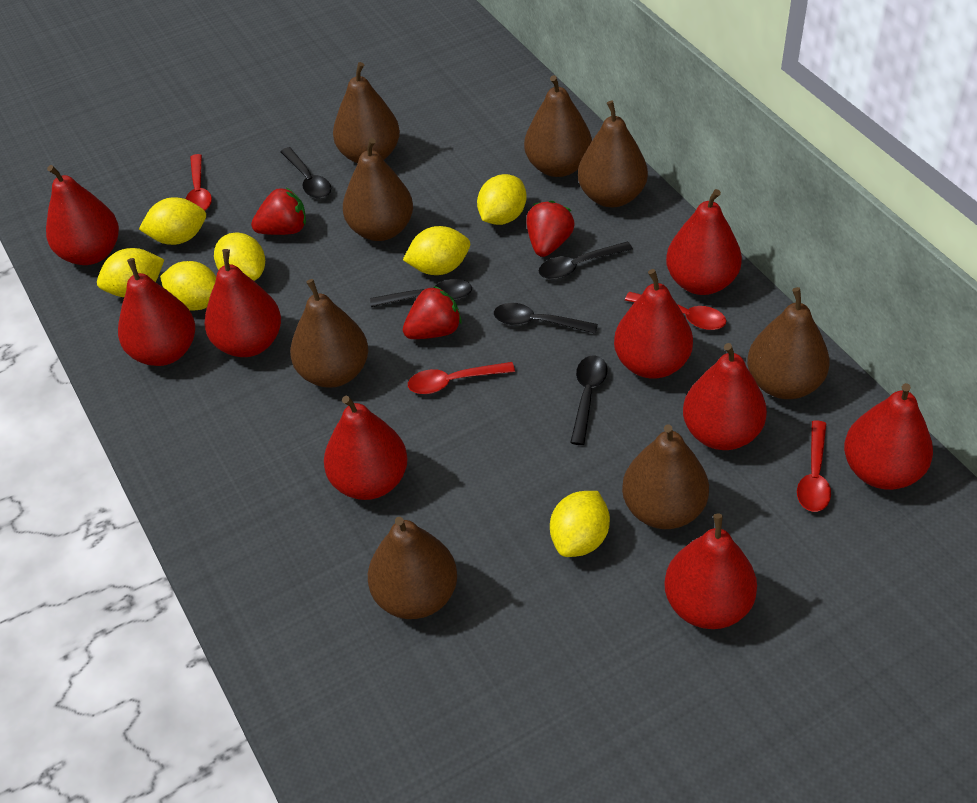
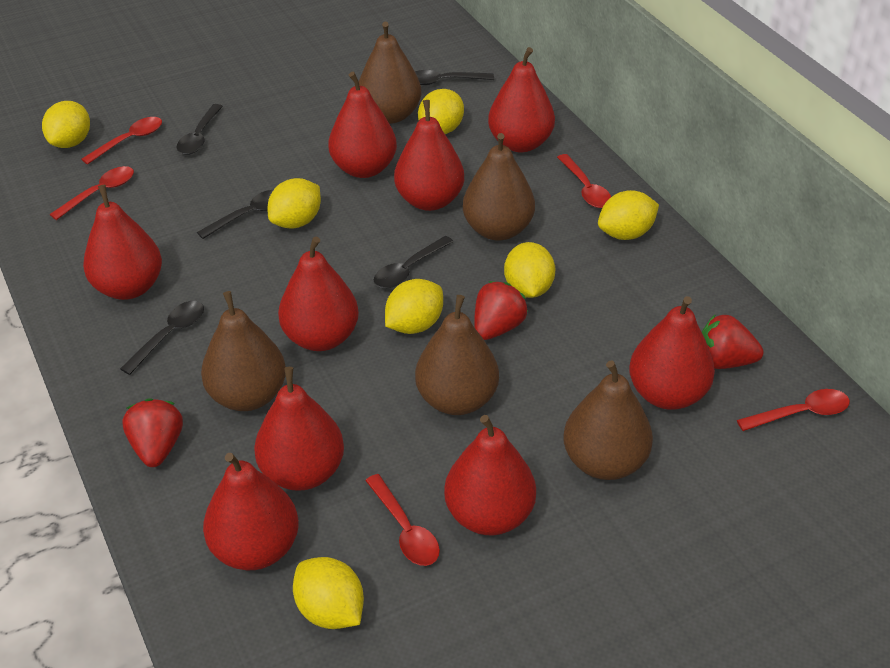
brown pear: 8 -> 5
red spoon: 4 -> 5

